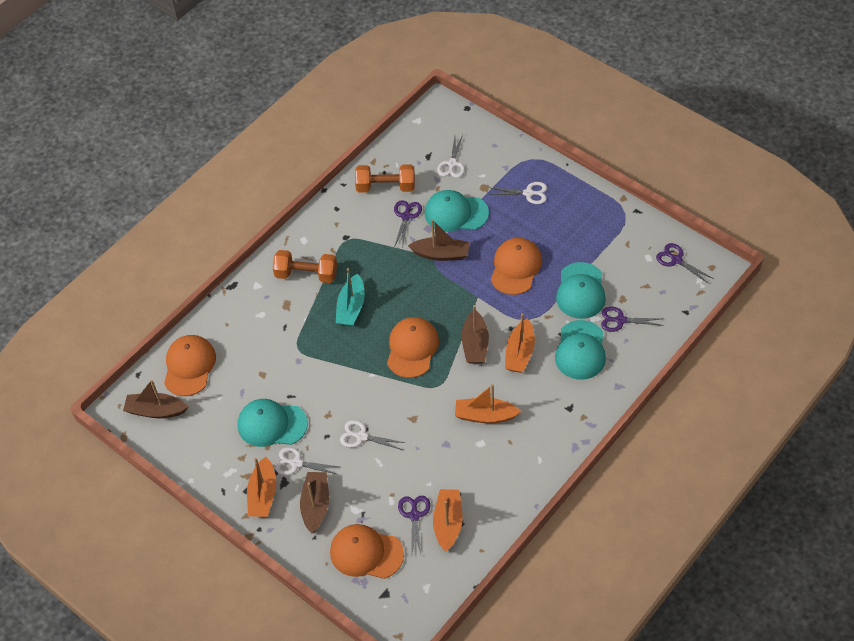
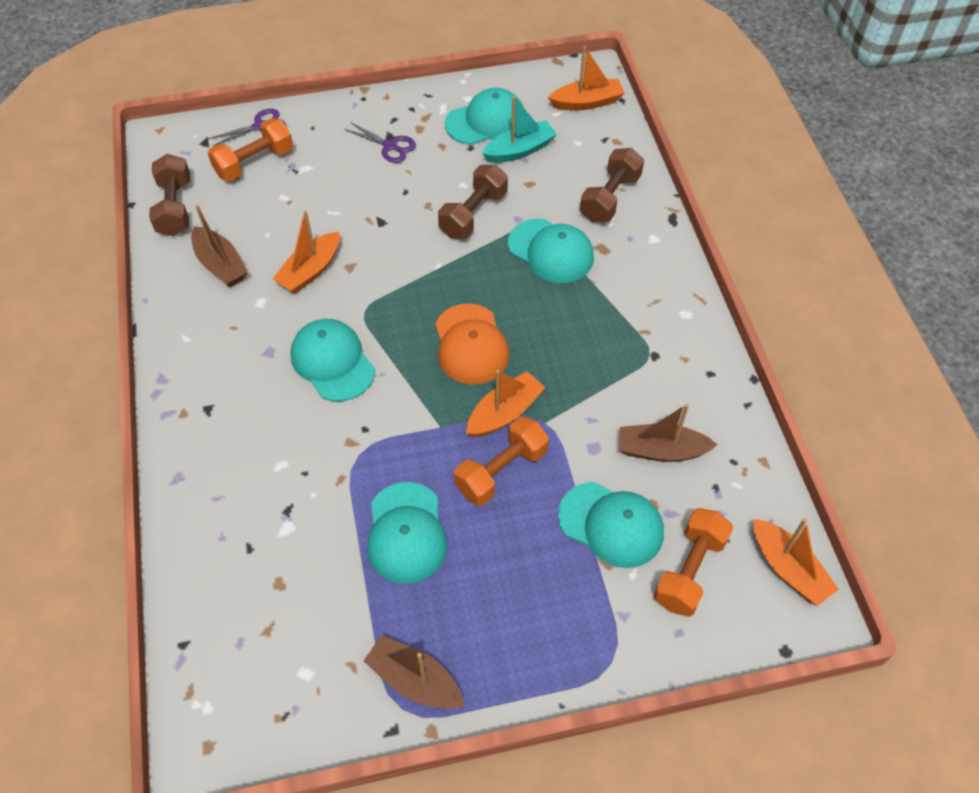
brown boat: 4 -> 3
brown dumbbell: 0 -> 3
orange cap: 4 -> 1
orange dumbbell: 2 -> 3
purple scissors: 4 -> 2
turquoise cap: 4 -> 5
white scissors: 4 -> 0

